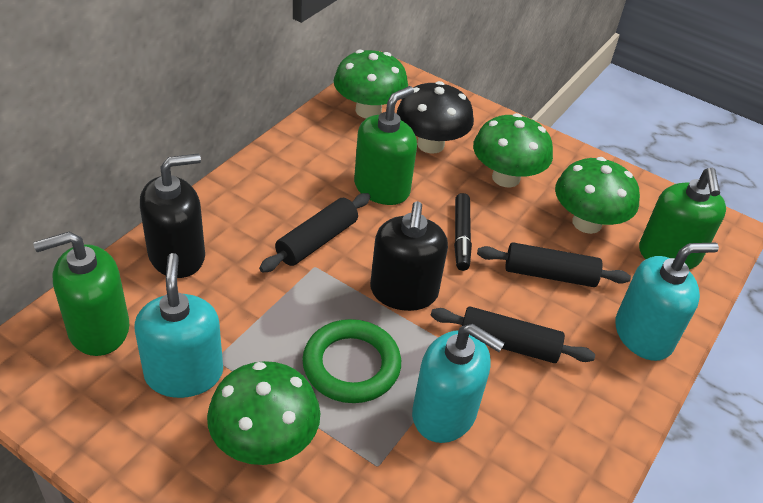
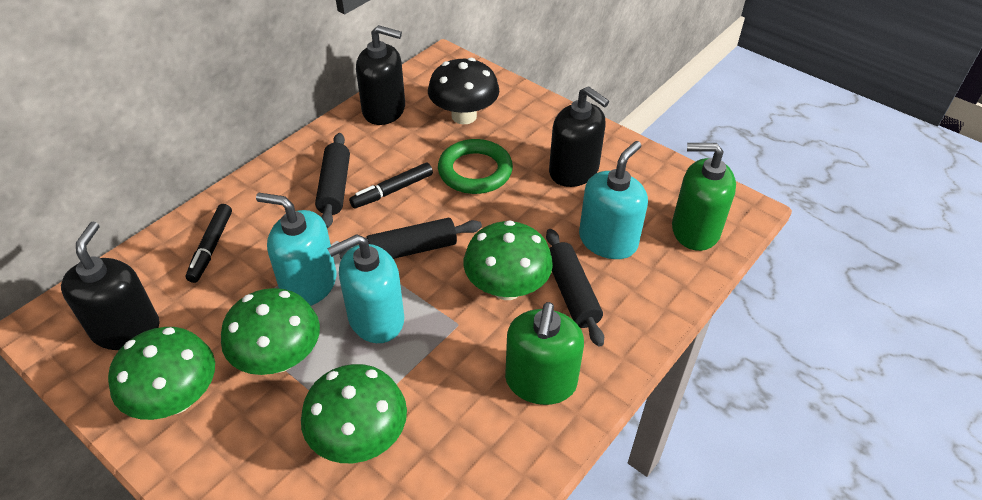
black marker: 1 -> 2
black soap dispenser: 2 -> 3
green soap dispenser: 3 -> 2

